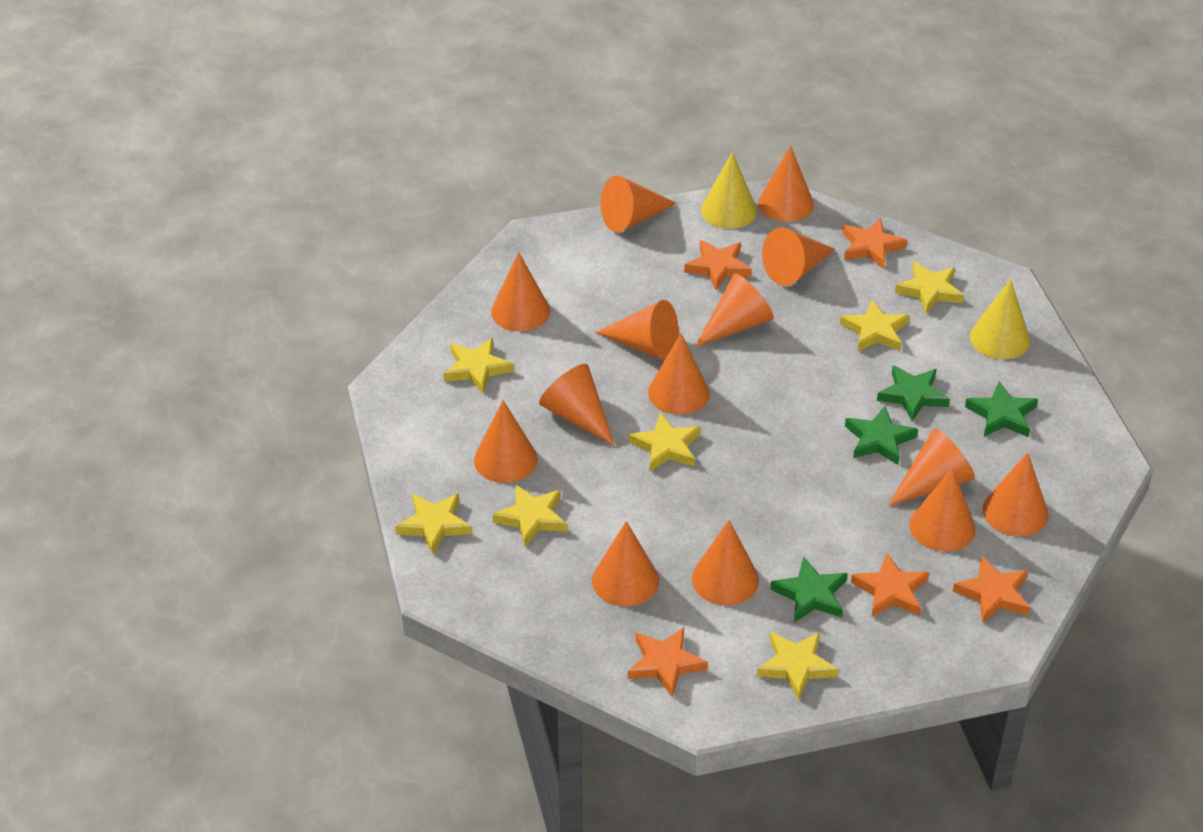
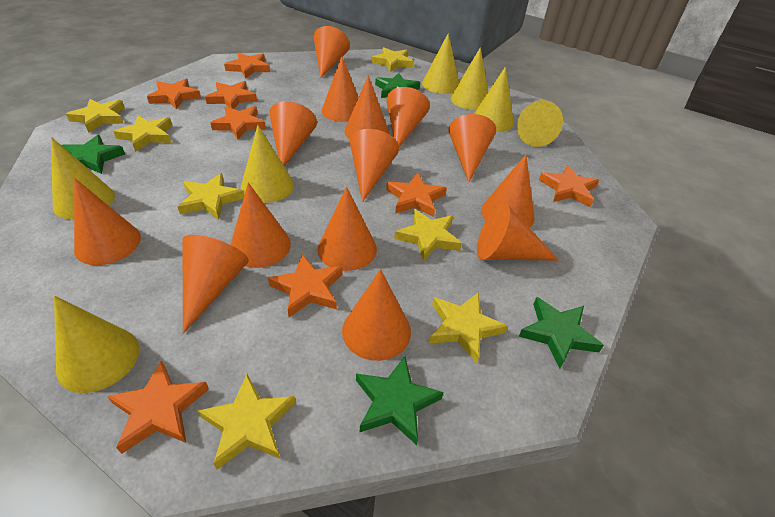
orange star: 5 -> 8
yellow cone: 2 -> 7

